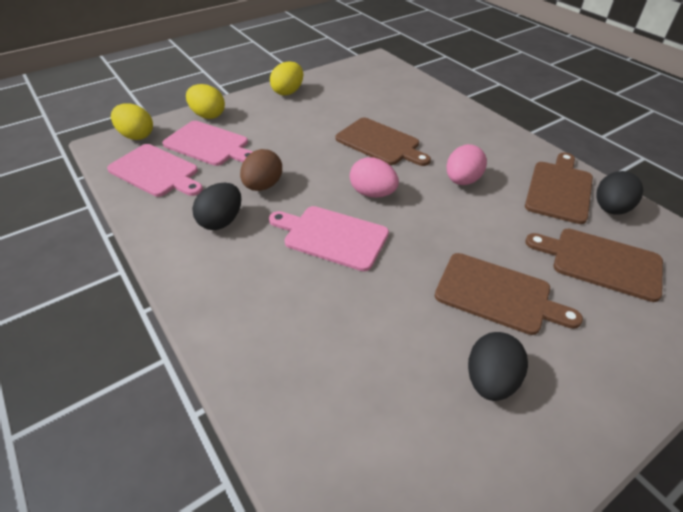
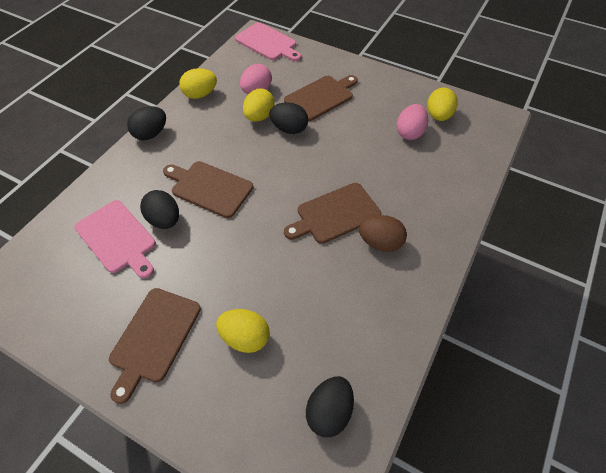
black egg: 3 -> 4
pink cutting board: 3 -> 2
yellow egg: 3 -> 4

